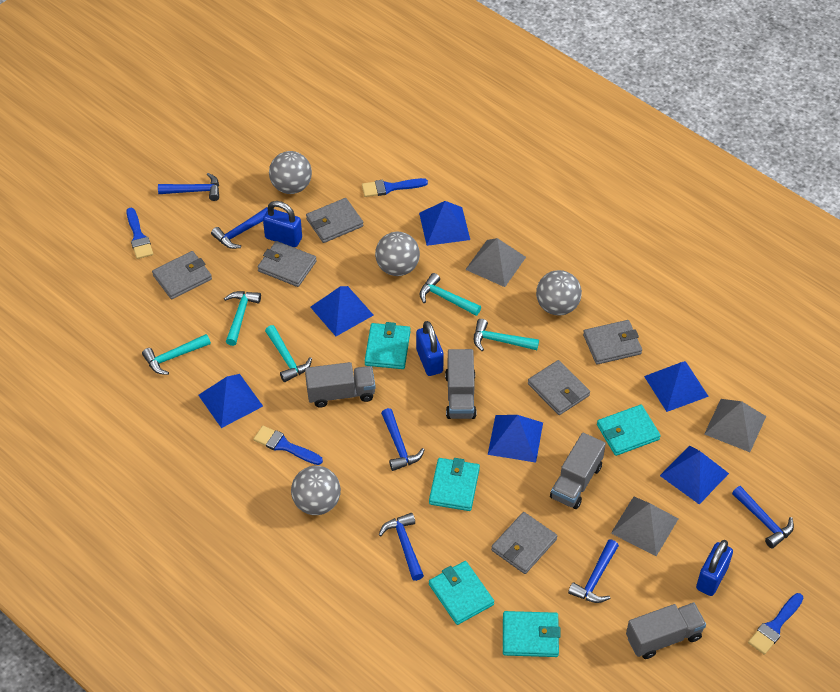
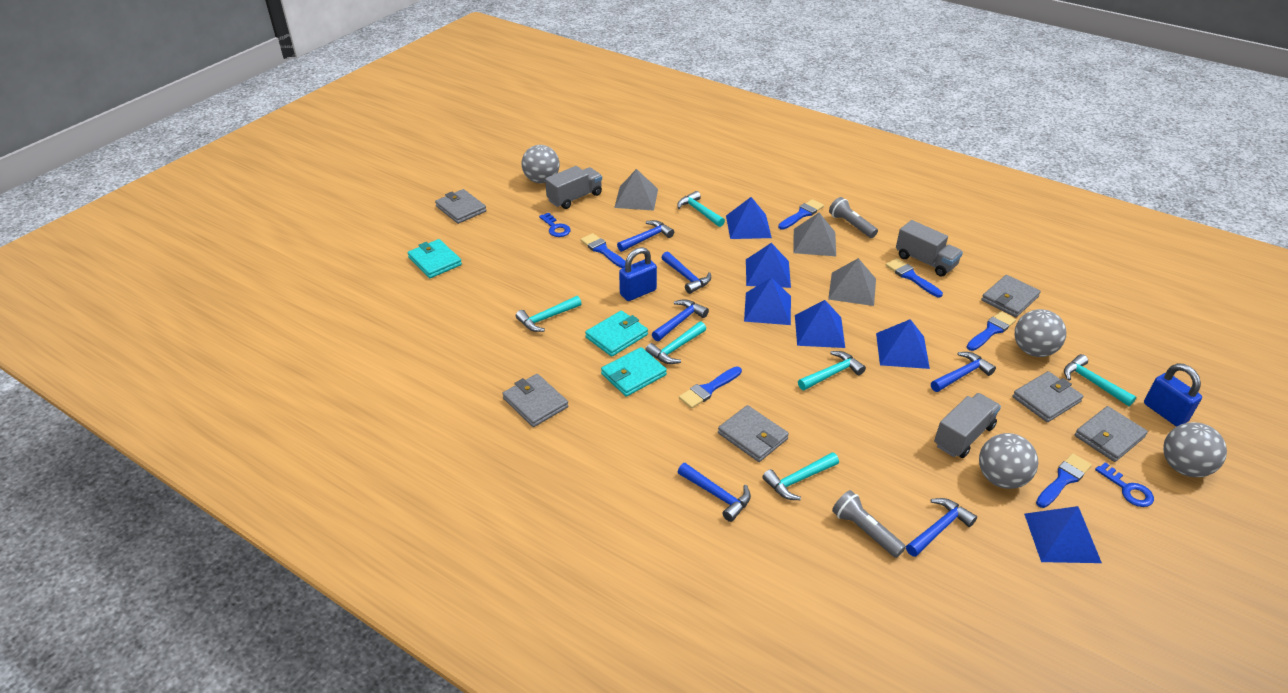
blue brush: 4 -> 6
blue key: 0 -> 2
blue padlock: 3 -> 2
grey flashlight: 0 -> 2
grey truck: 4 -> 3
turquoise hammer: 5 -> 6
turquoise wallet: 5 -> 3

